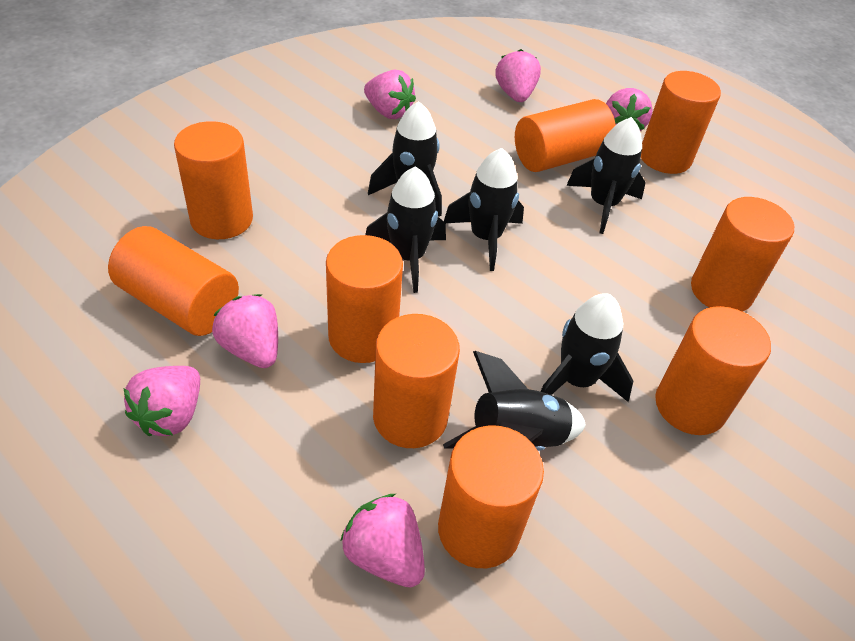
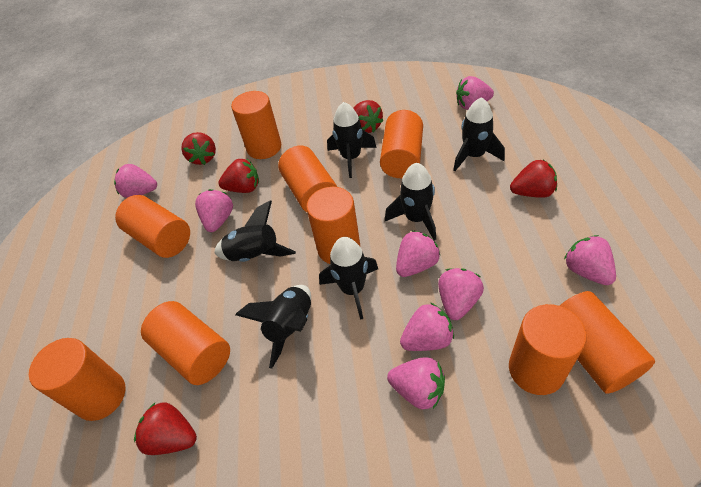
pink strawberry: 6 -> 8
red strawberry: 0 -> 5

